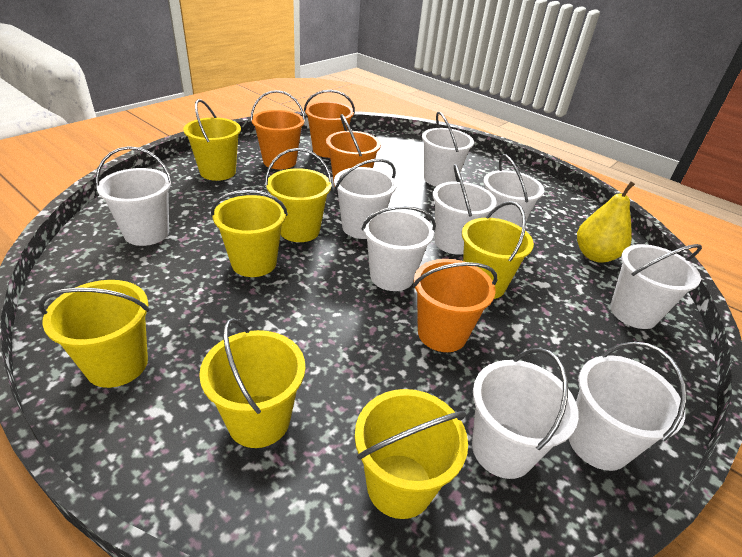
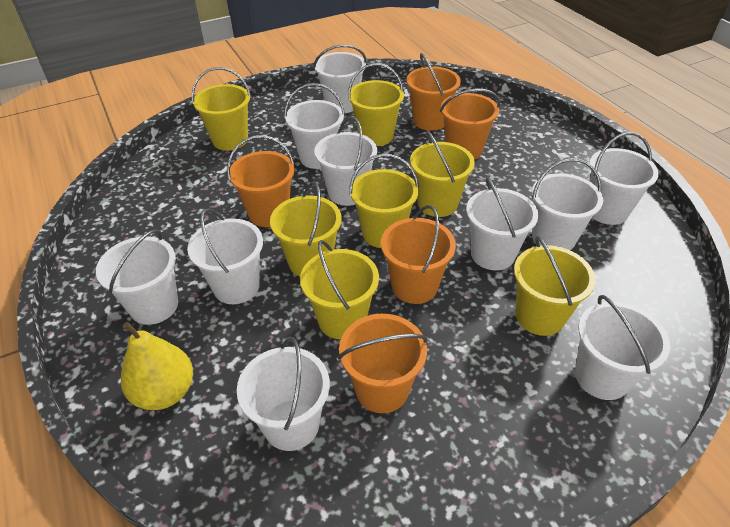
orange bucket: 4 -> 5
white bucket: 9 -> 10

